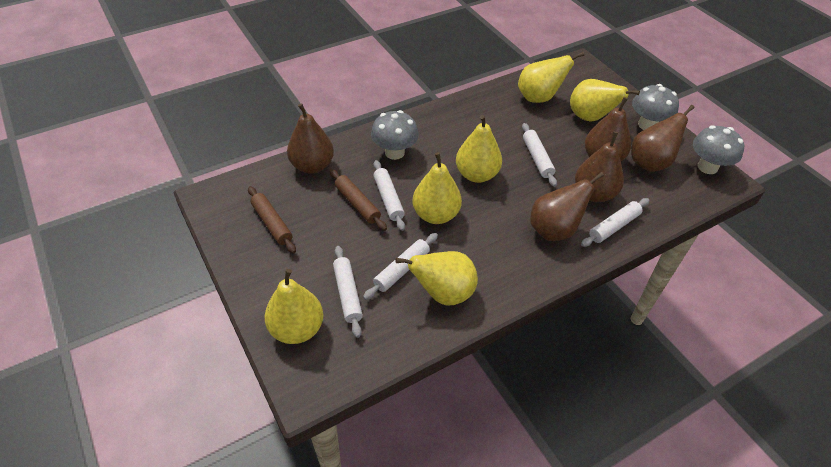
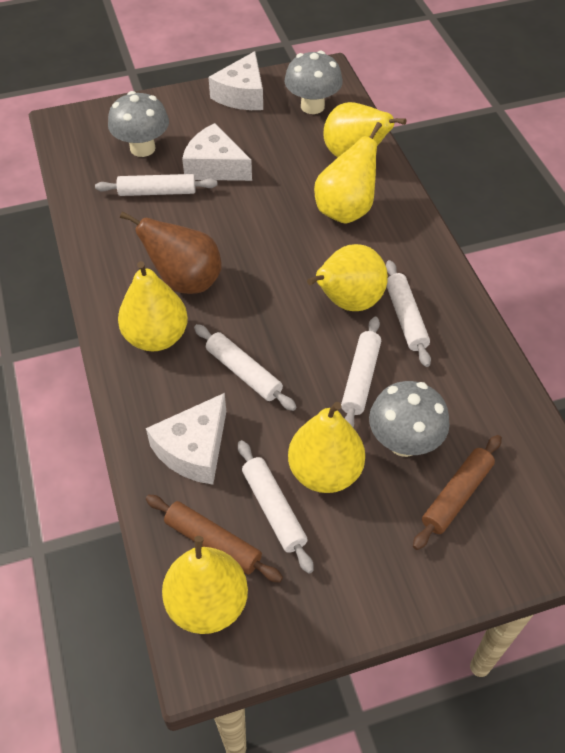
brown pear: 5 -> 1
white cheese: 0 -> 3

